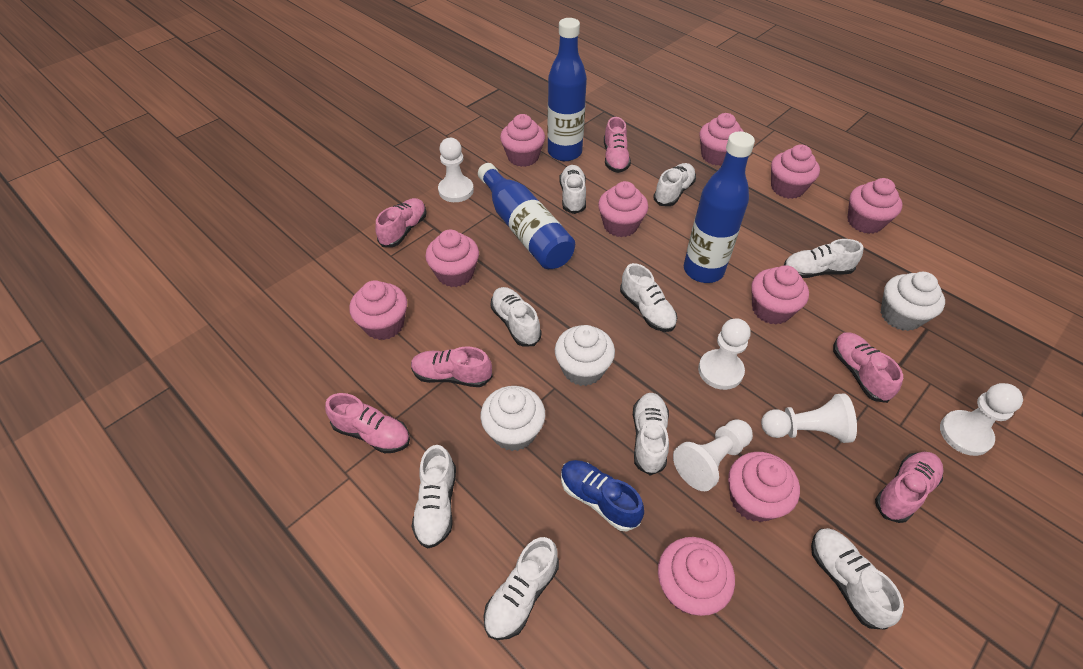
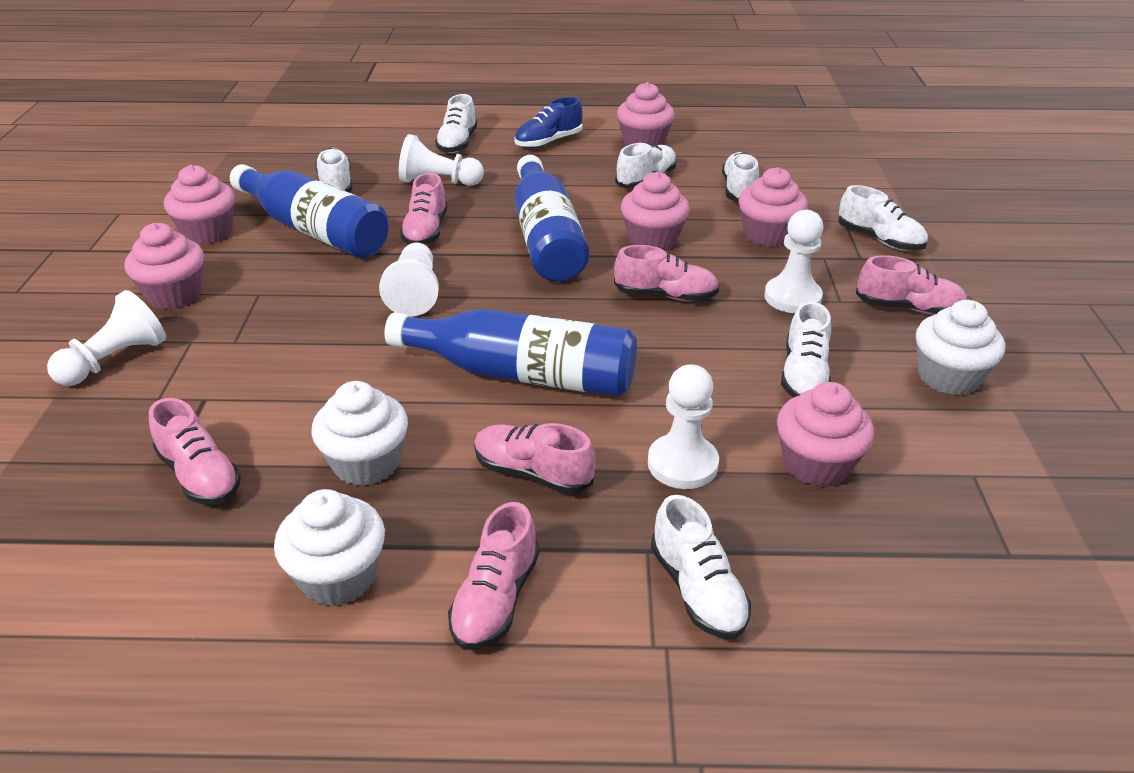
pink cupcake: 10 -> 6
white shoe: 9 -> 7

